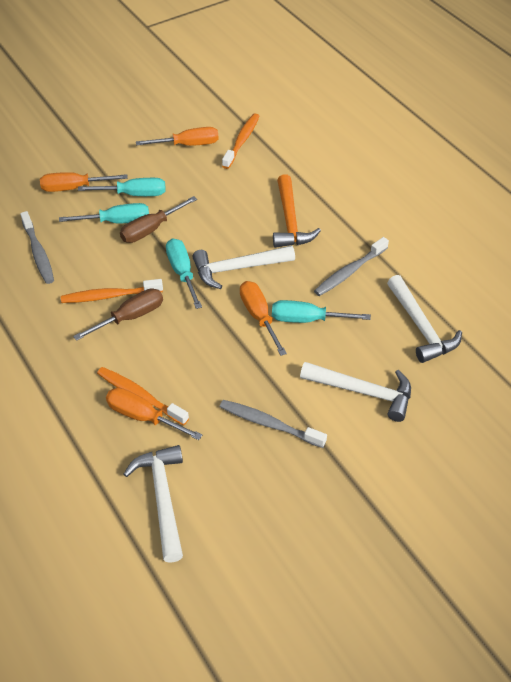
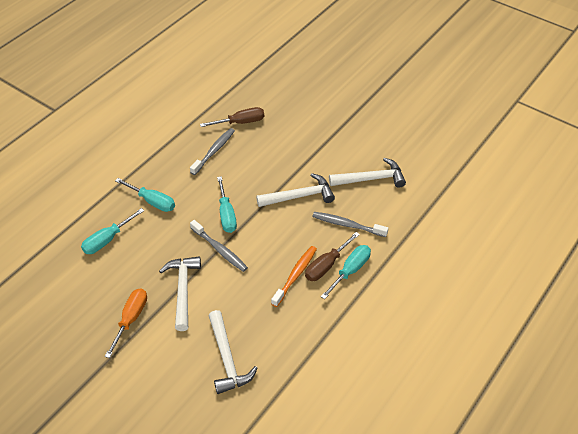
orange hammer: 1 -> 0
orange screwdriver: 4 -> 1
orange toothbrush: 3 -> 1

